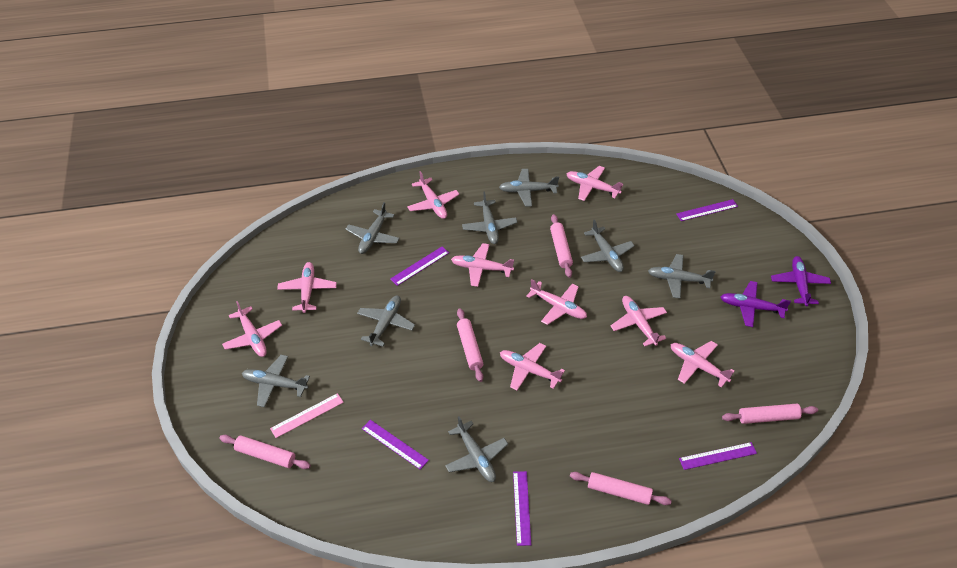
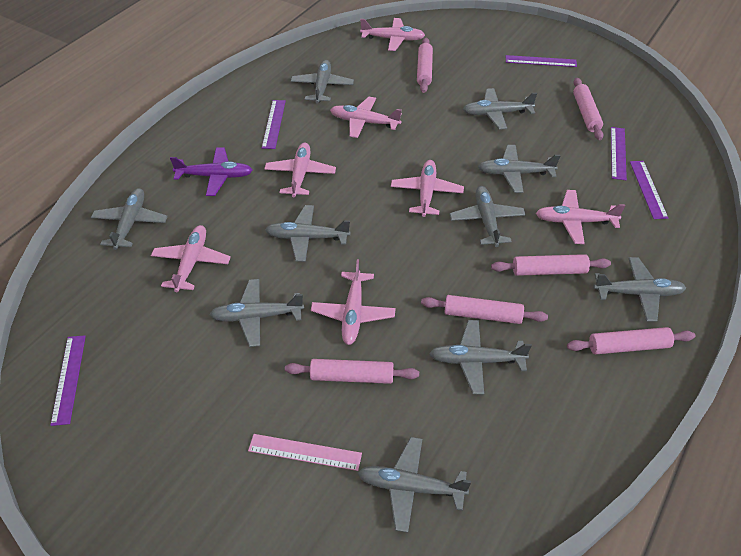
grey plane: 8 -> 10
pink plane: 9 -> 7
pink rolling pin: 5 -> 6
purple plane: 2 -> 1

